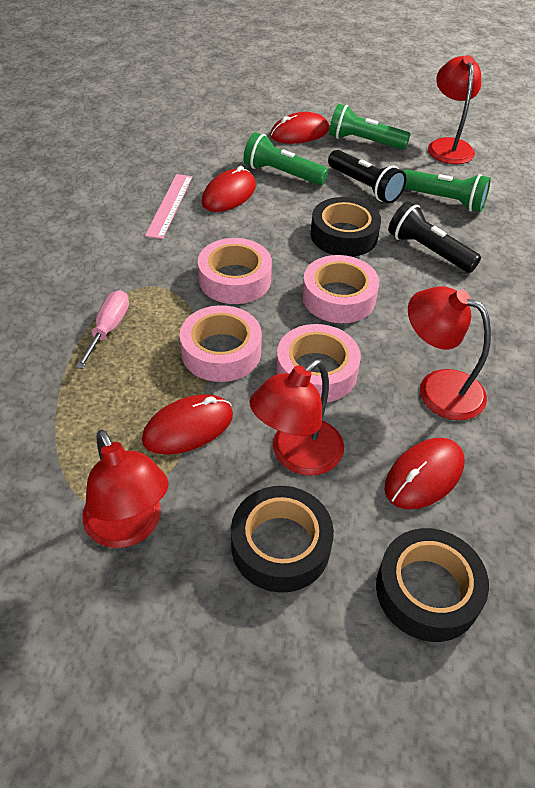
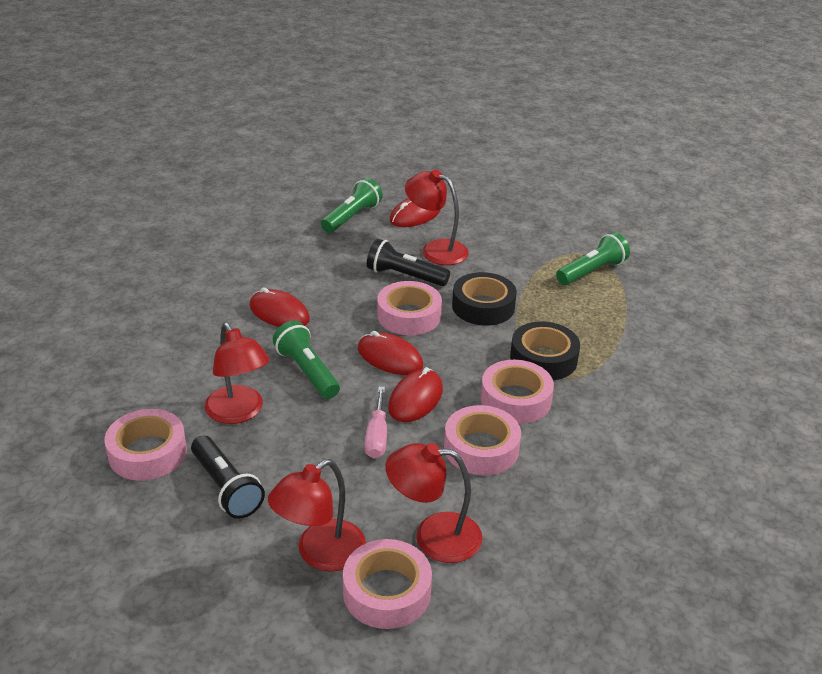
black tape: 3 -> 2
pink ruler: 1 -> 0
pink tape: 4 -> 5

